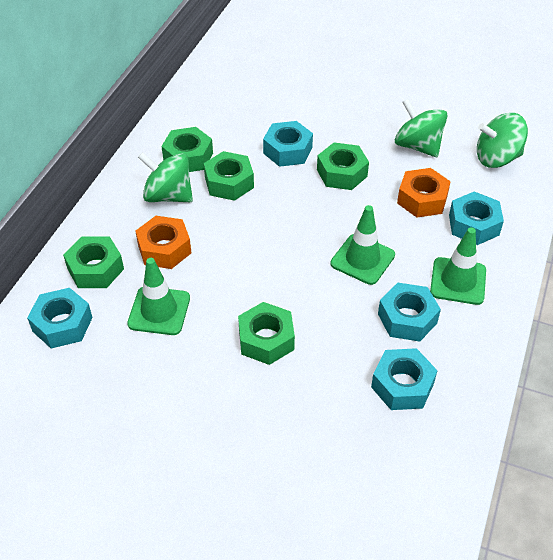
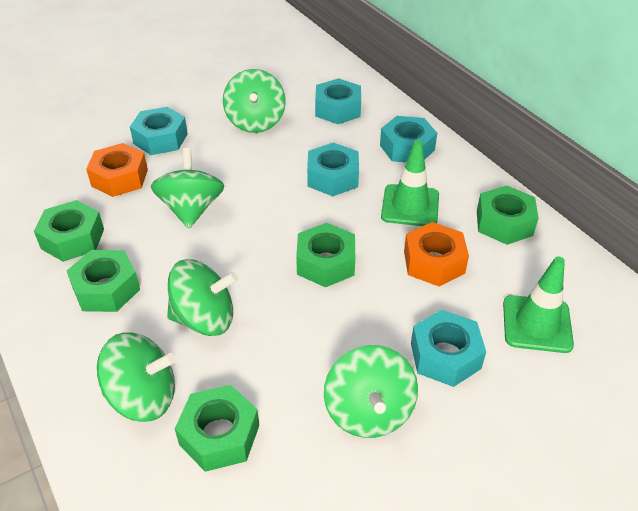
green spinning top: 3 -> 5
green traffic cone: 3 -> 2

